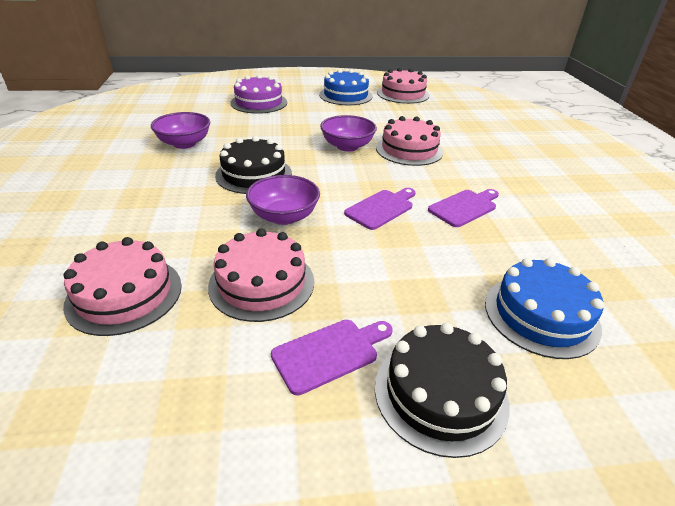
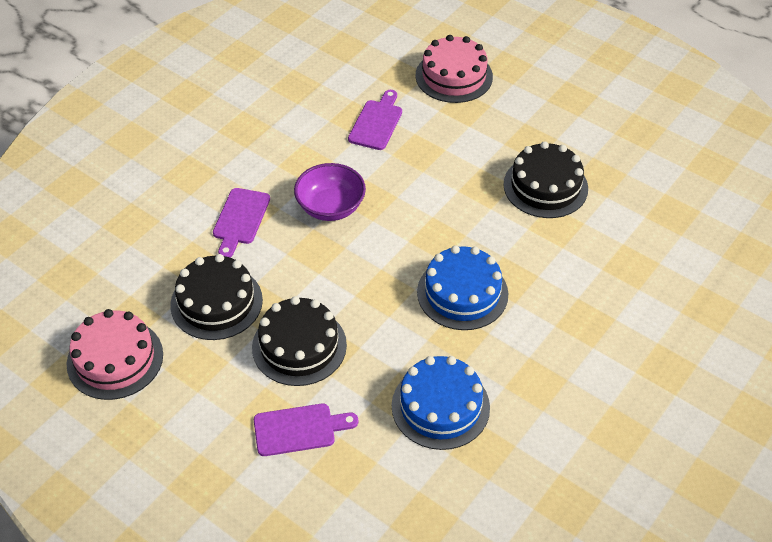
black cake: 2 -> 3
pink cake: 4 -> 2
purple bowl: 3 -> 1
purple cake: 1 -> 0

